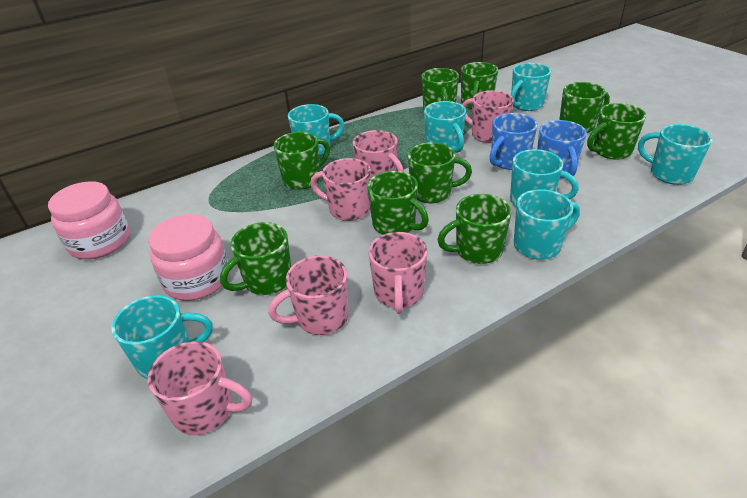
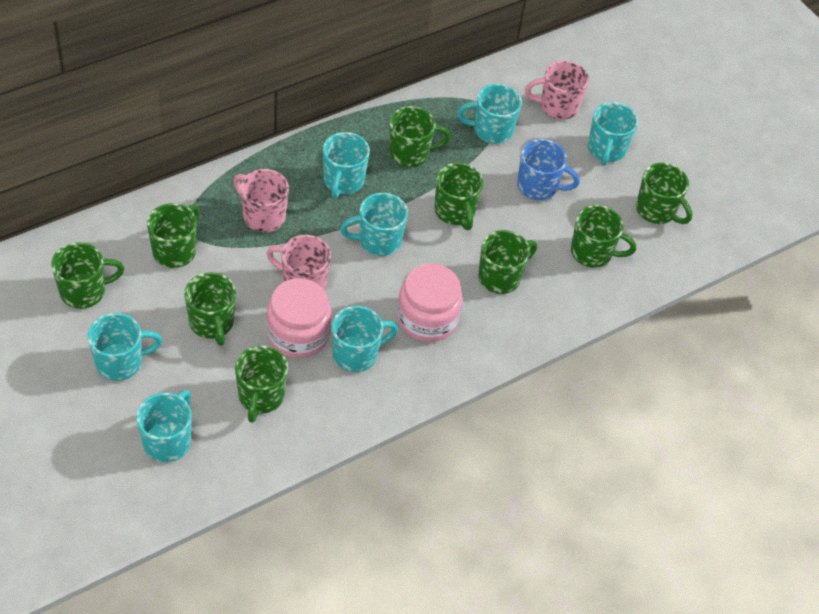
blue mug: 2 -> 1
pink mug: 6 -> 3

